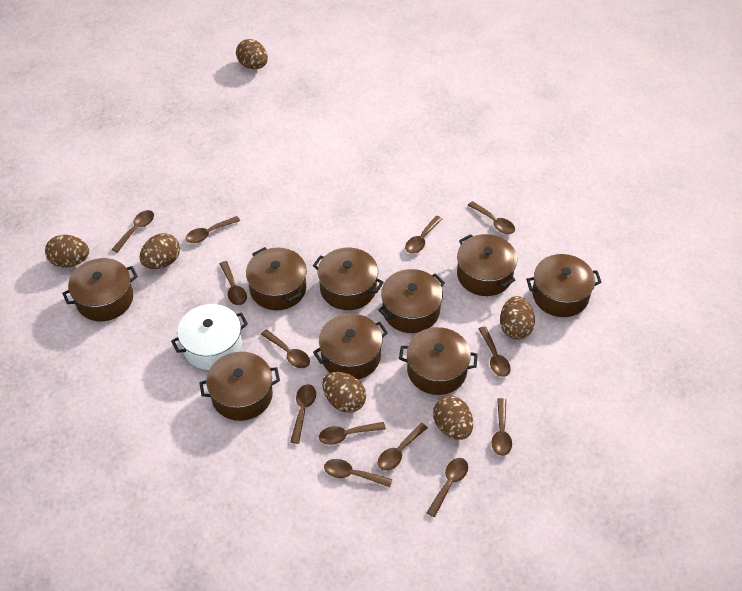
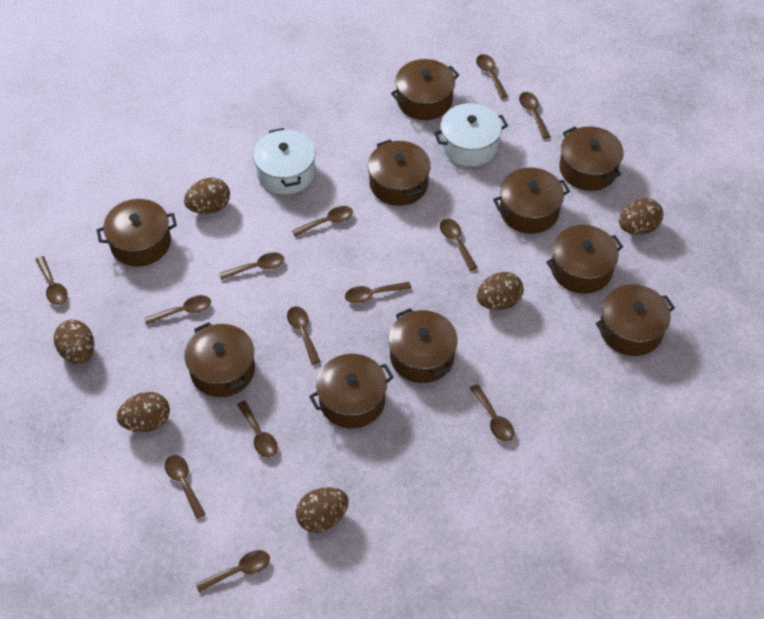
brown pot: 9 -> 10
white pot: 1 -> 2

